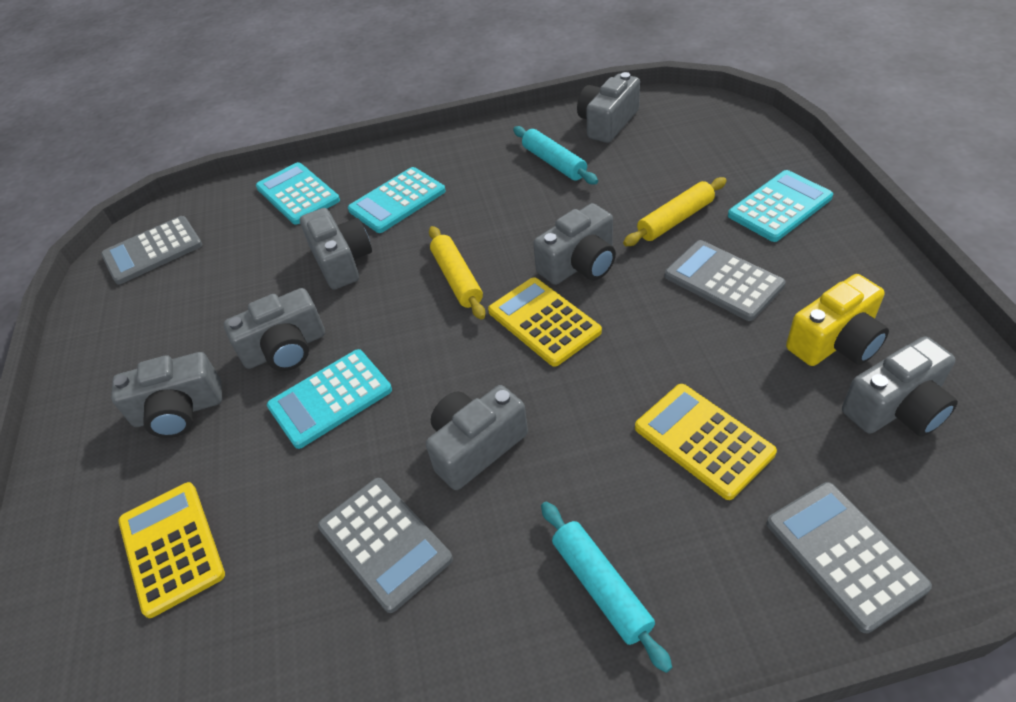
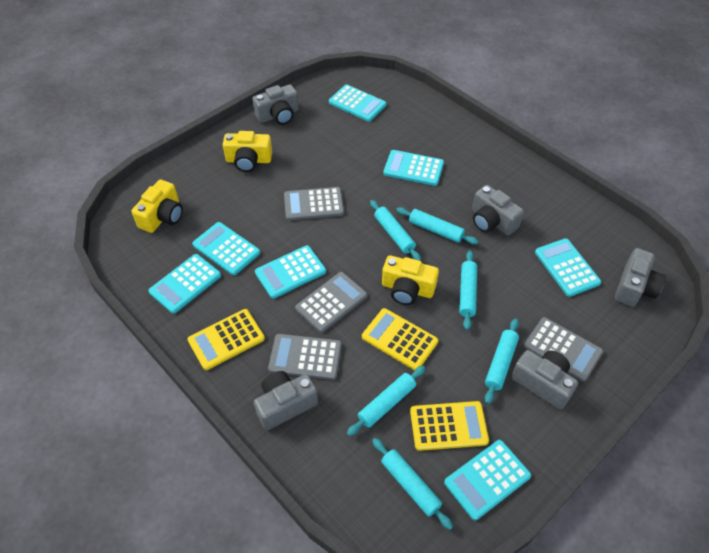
grey camera: 7 -> 5
turquoise calculator: 4 -> 7
turquoise rolling pin: 2 -> 6
yellow camera: 1 -> 3
yellow rolling pin: 2 -> 0

